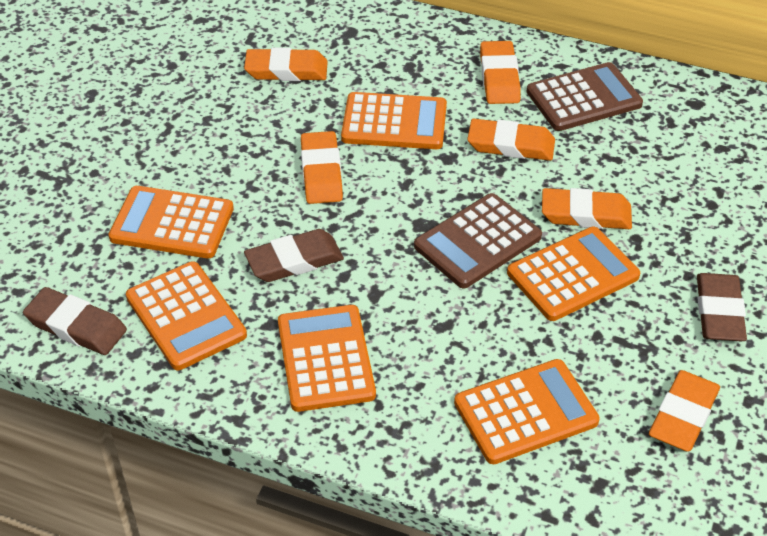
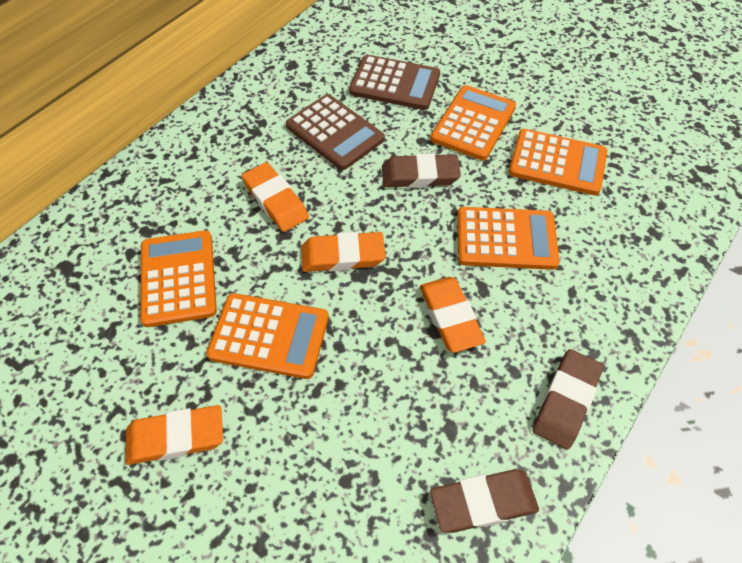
orange calculator: 6 -> 5
orange eraser: 6 -> 4

